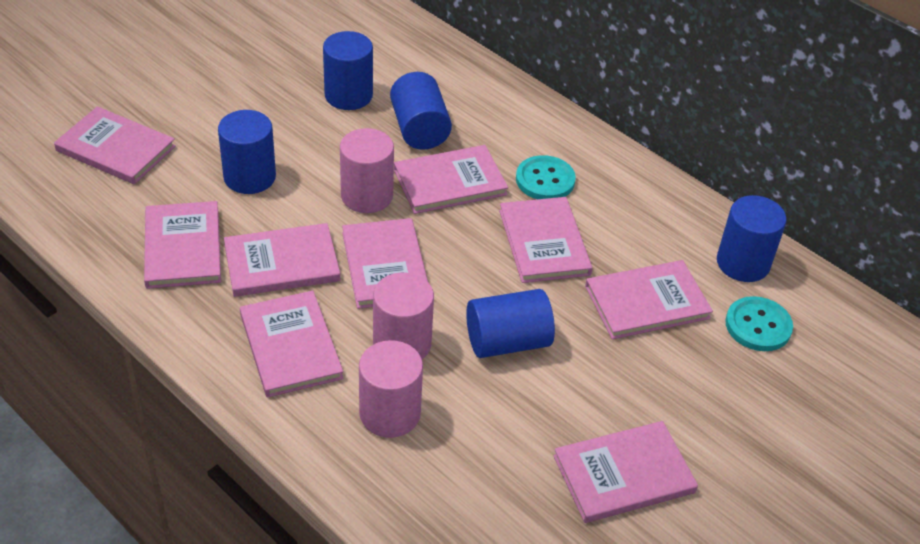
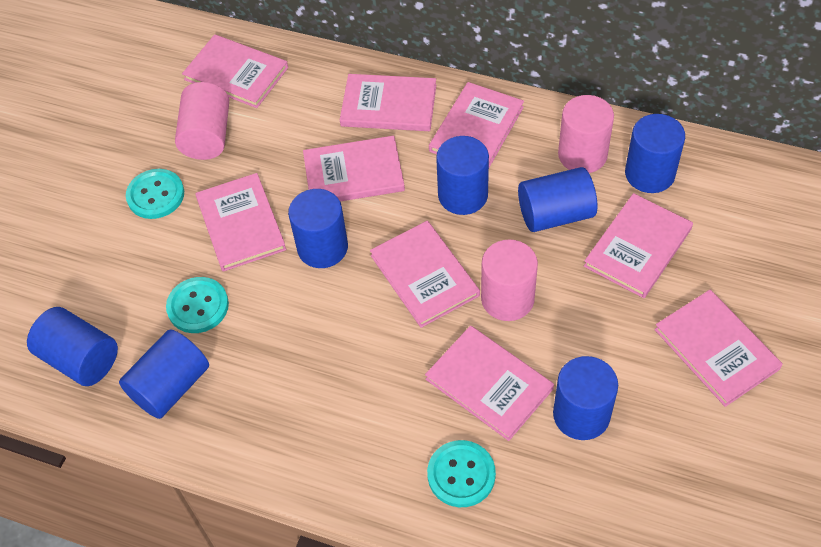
blue cylinder: 5 -> 7
turquoise button: 2 -> 3

